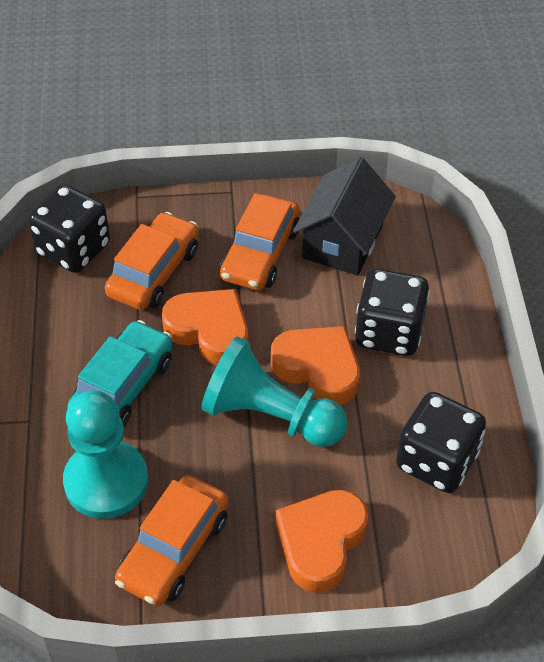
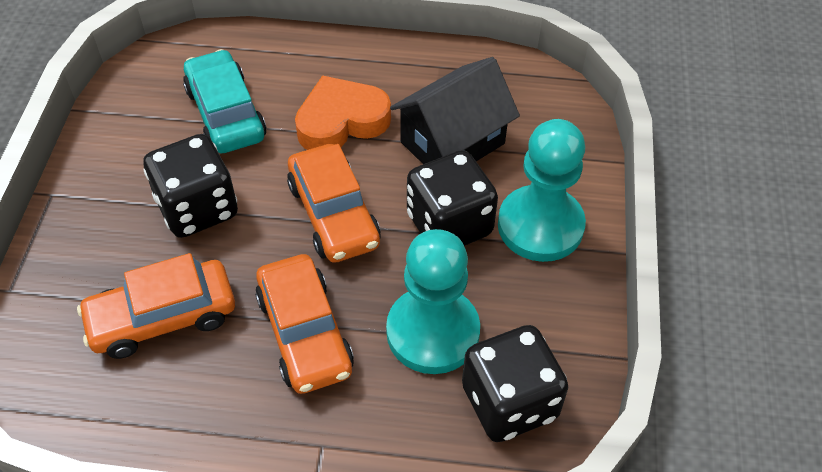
orange heart: 3 -> 1

